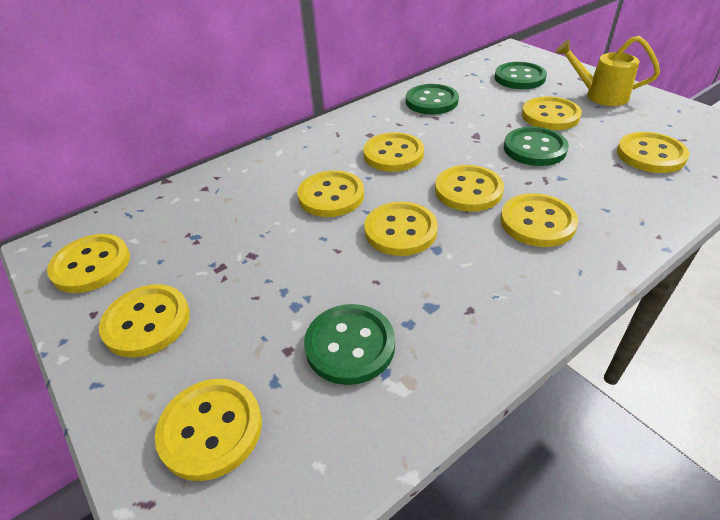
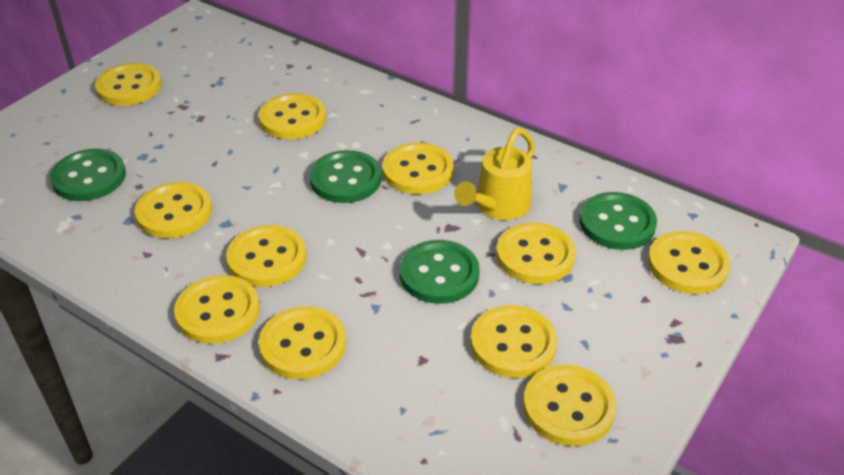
yellow button: 10 -> 11

